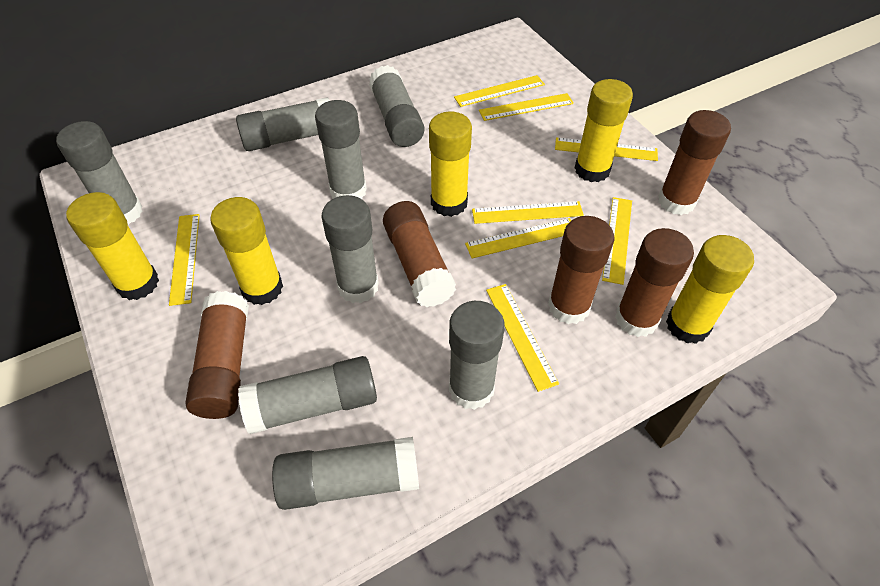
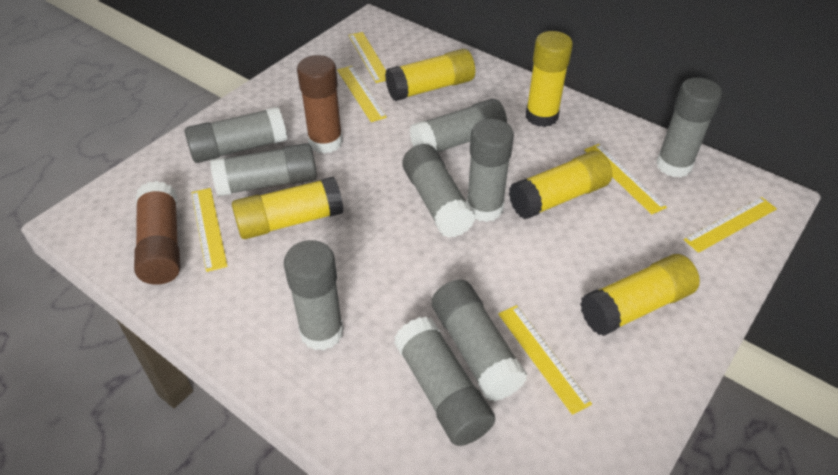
brown glue stick: 5 -> 2
grey glue stick: 8 -> 9
yellow ruler: 8 -> 6

